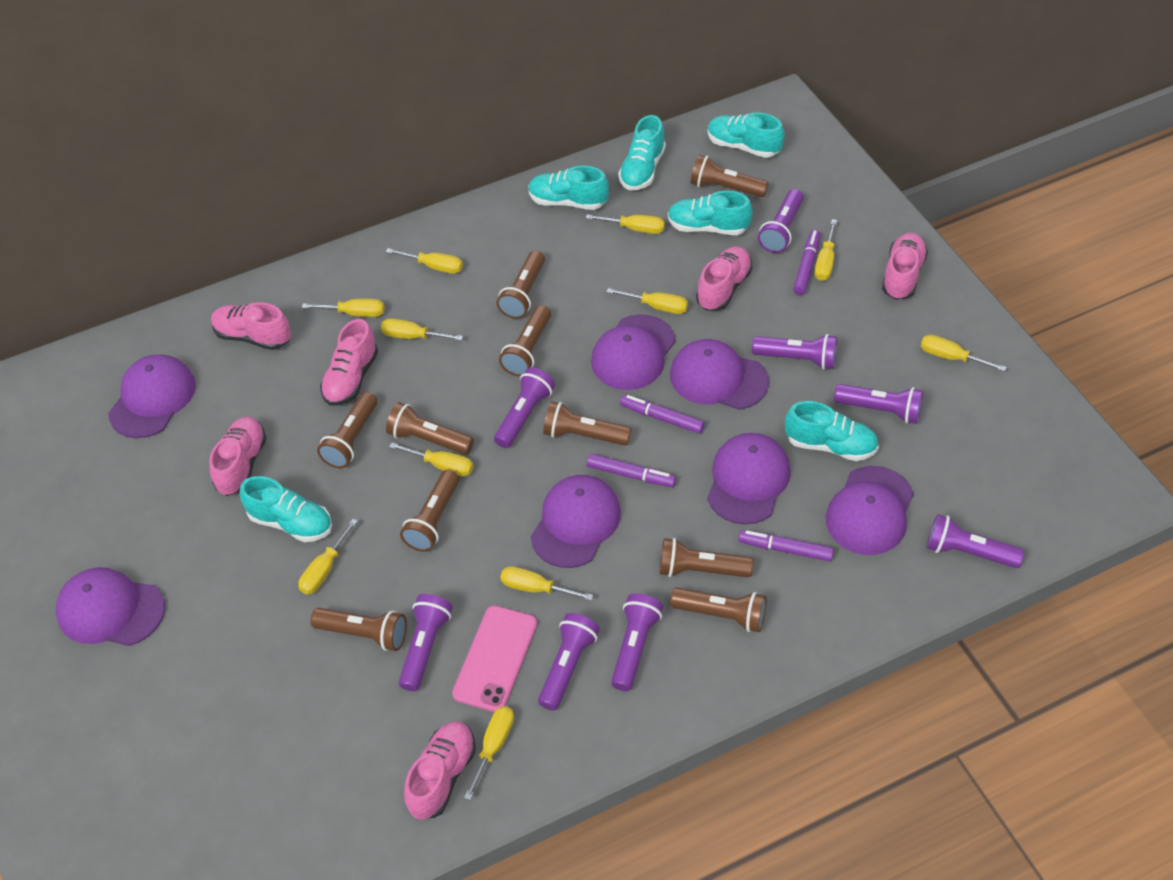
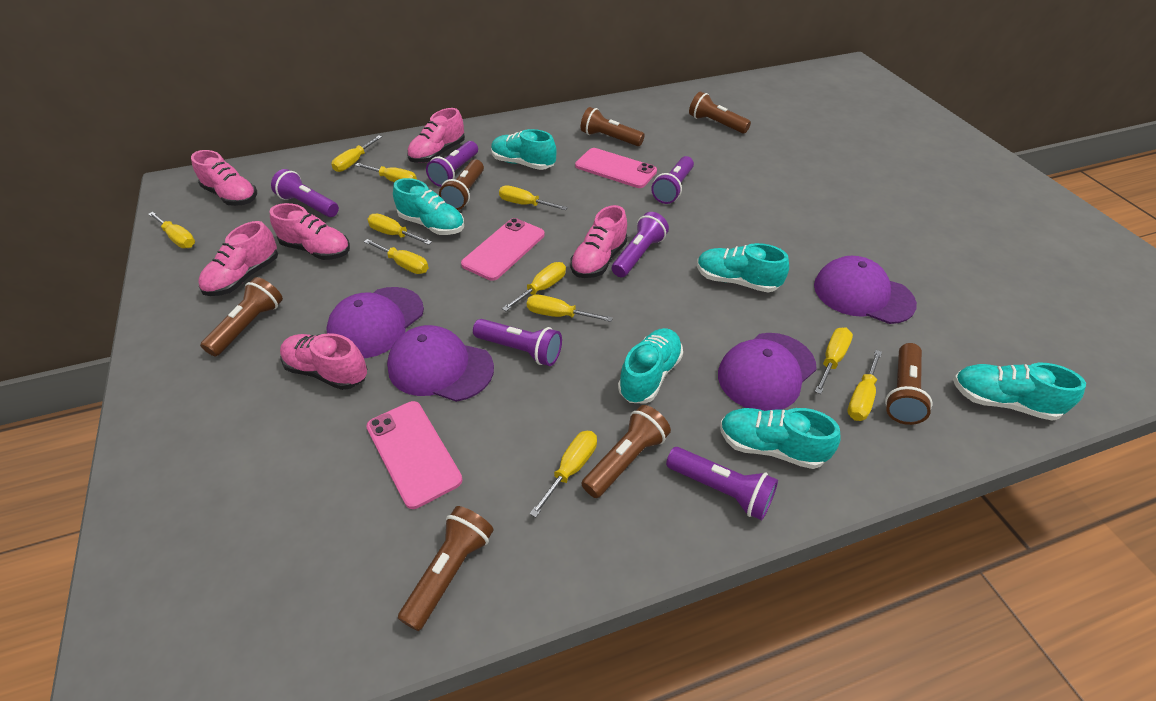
brown flashlight: 10 -> 7
pink phone: 1 -> 3
purple cap: 7 -> 4
purple flashlight: 8 -> 6
purple marker: 4 -> 0

